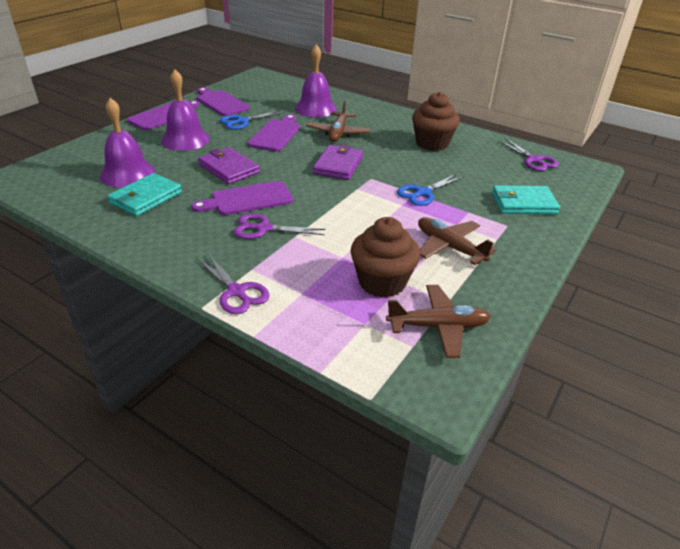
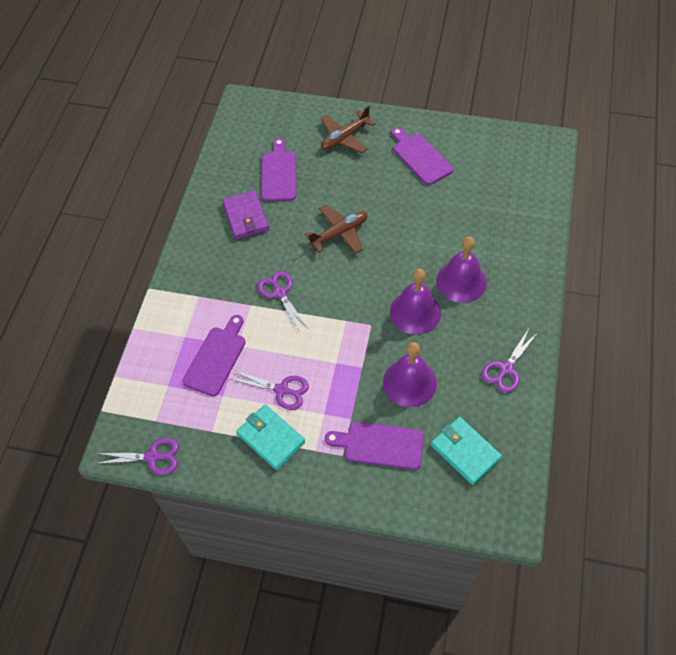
blue scissors: 2 -> 0
brown cupcake: 2 -> 0
brown plane: 3 -> 2
purple scissors: 3 -> 4
purple wallet: 2 -> 1

